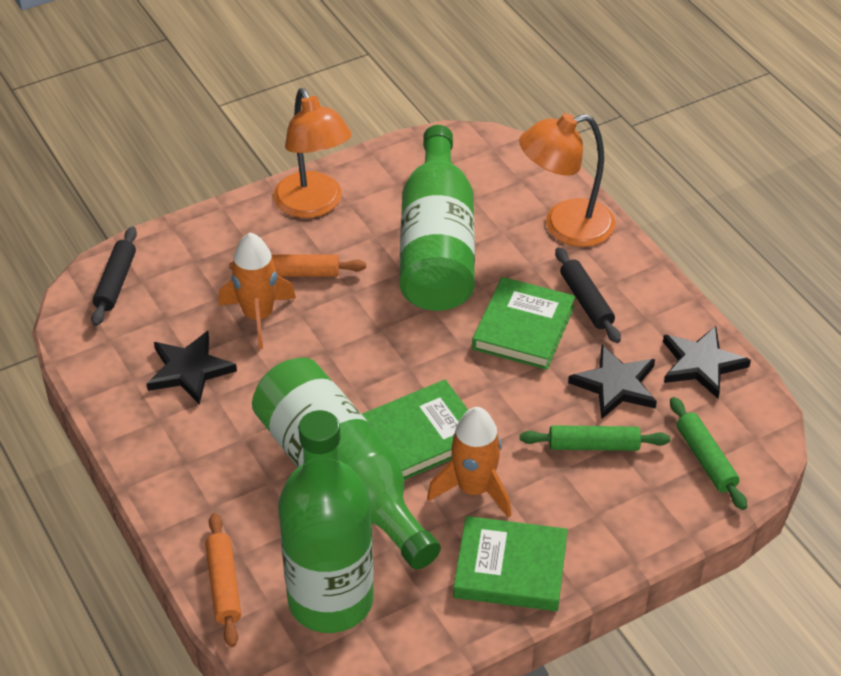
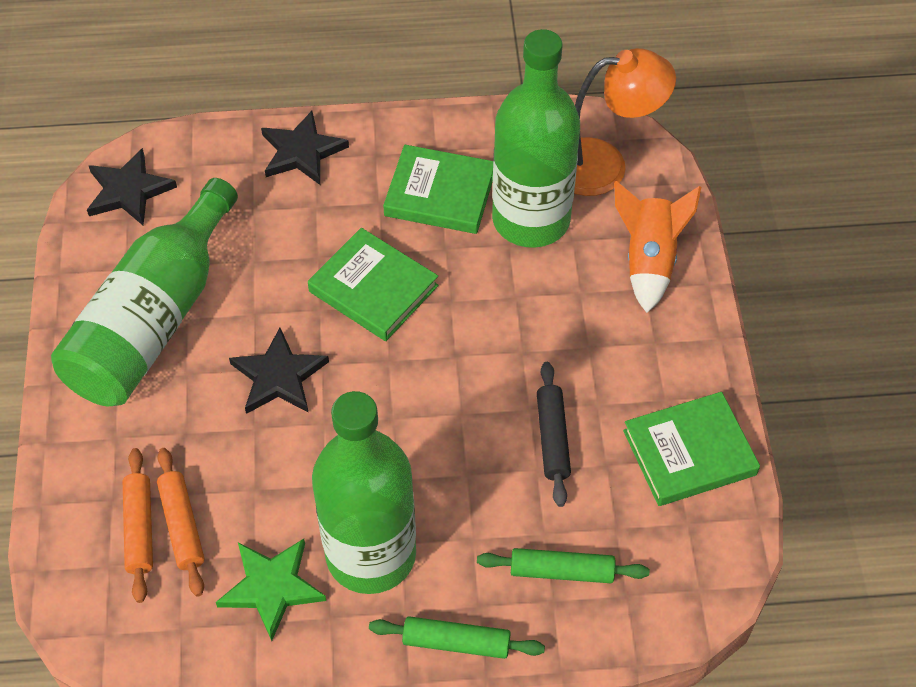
black rolling pin: 2 -> 1
green star: 0 -> 1
orange lamp: 2 -> 1
orange rocket: 2 -> 1

